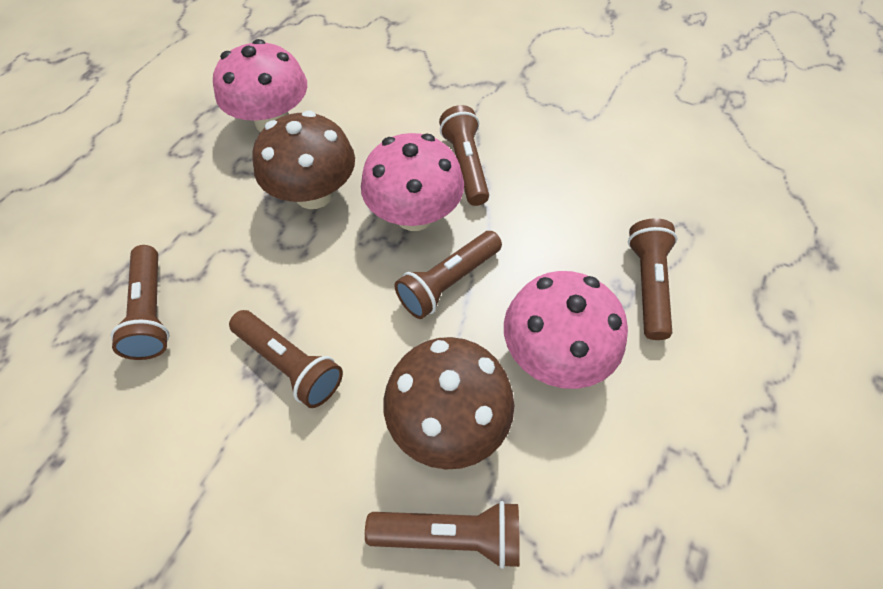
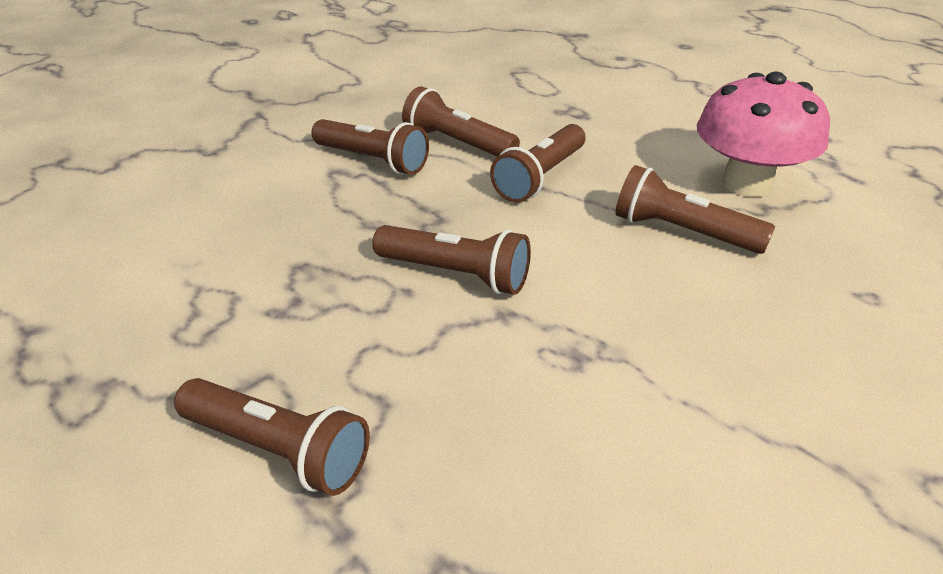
brown mushroom: 2 -> 0
pink mushroom: 3 -> 1

